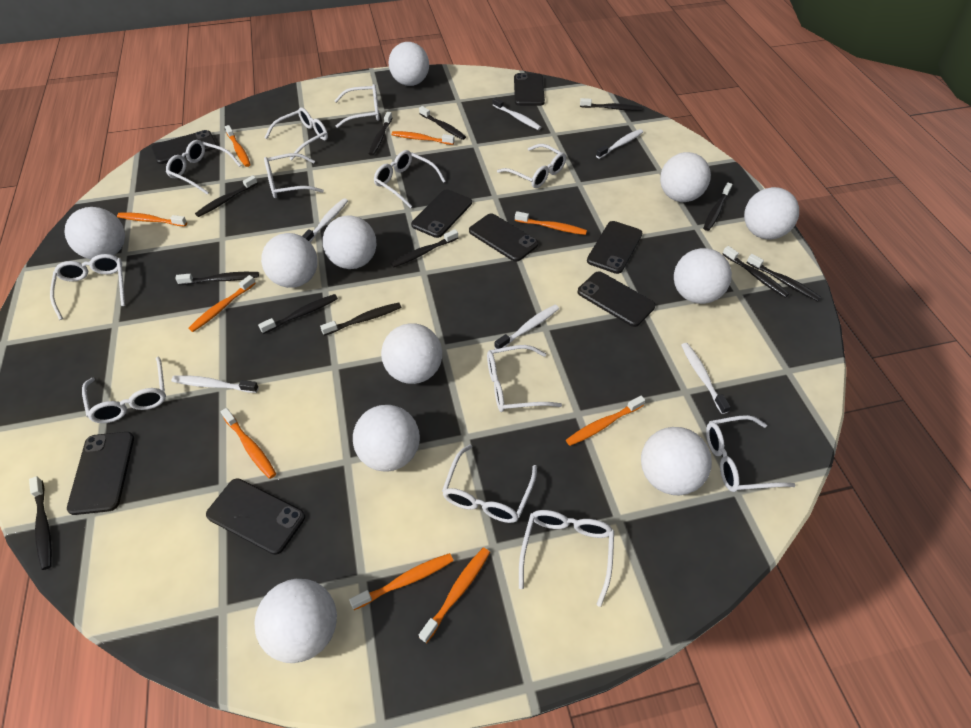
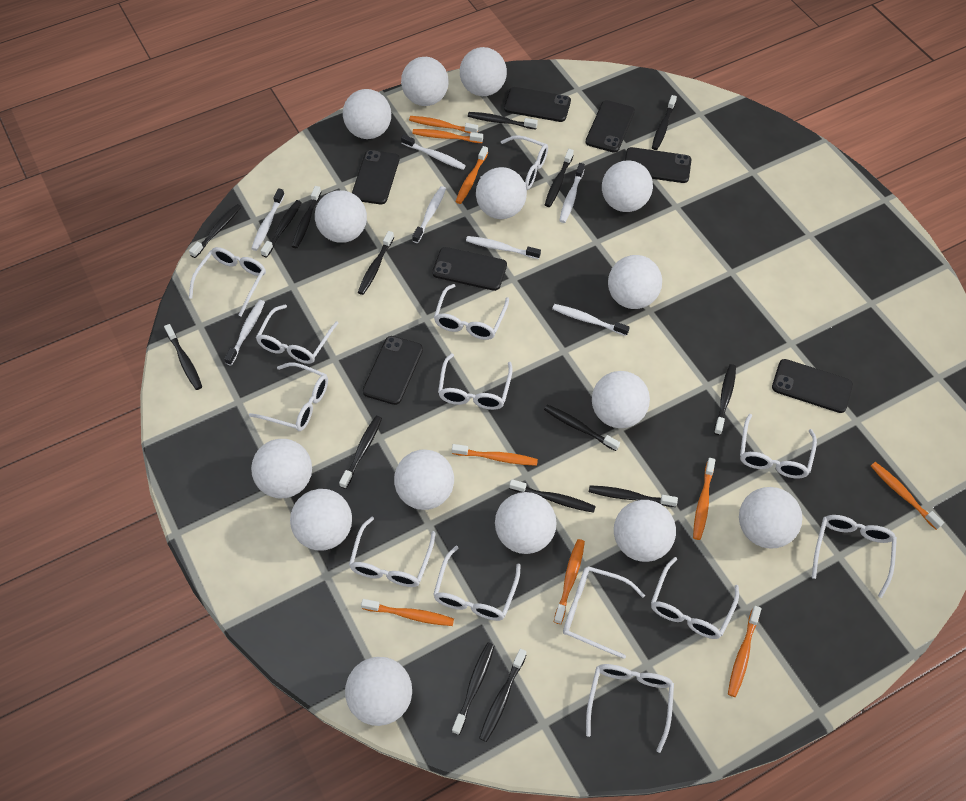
black phone: 8 -> 7
black toothbrush: 12 -> 15
white ball: 11 -> 15
white glasses: 12 -> 13
white toothbrush: 6 -> 7

